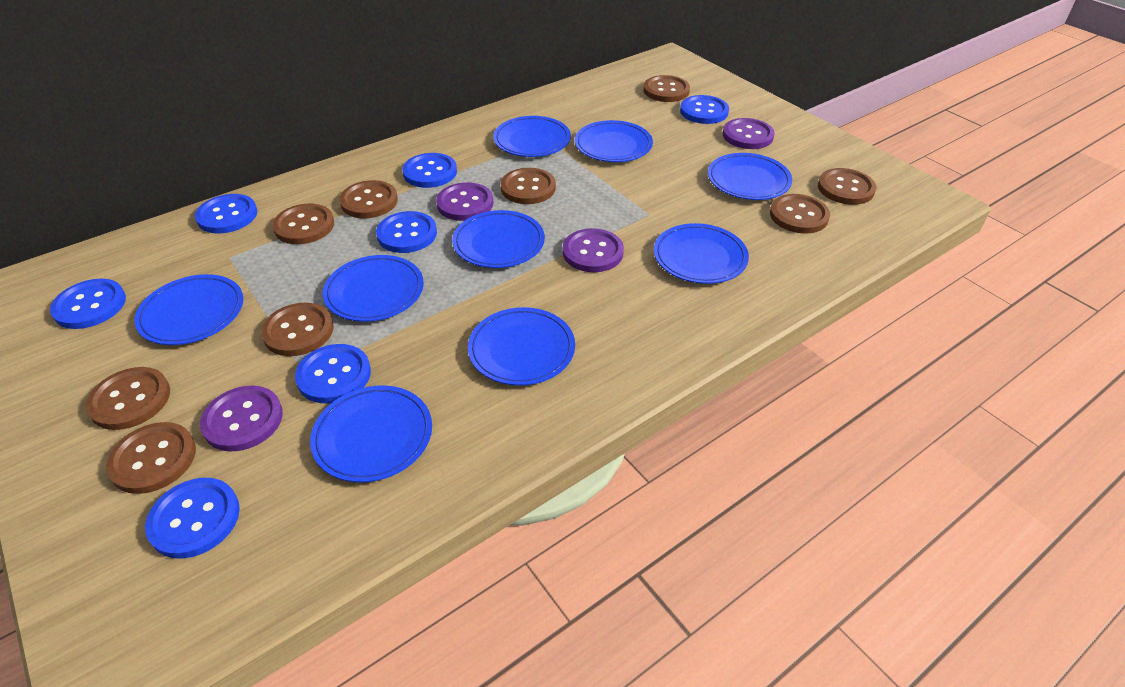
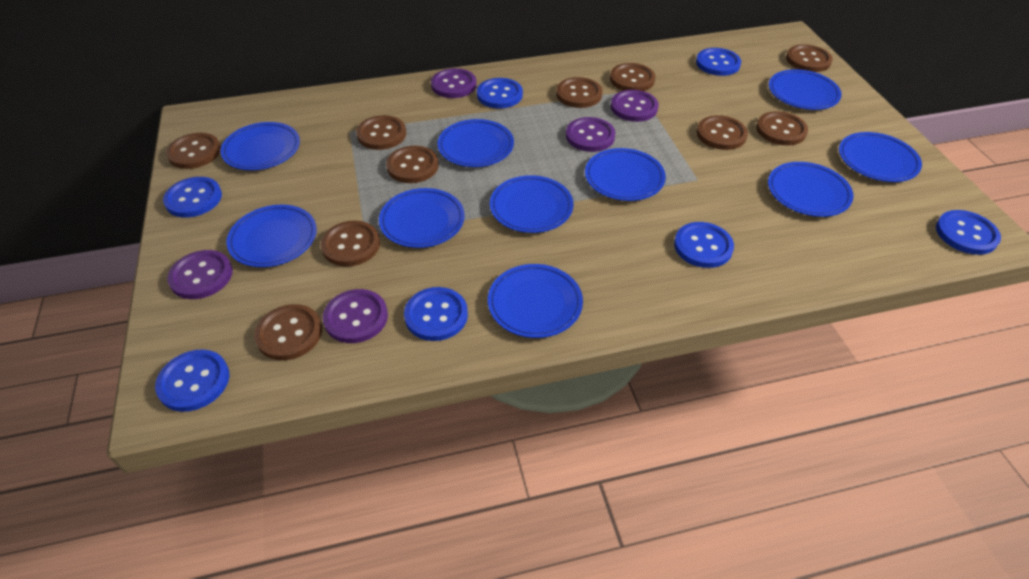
blue plate: 9 -> 10
brown button: 9 -> 10
purple button: 4 -> 5

